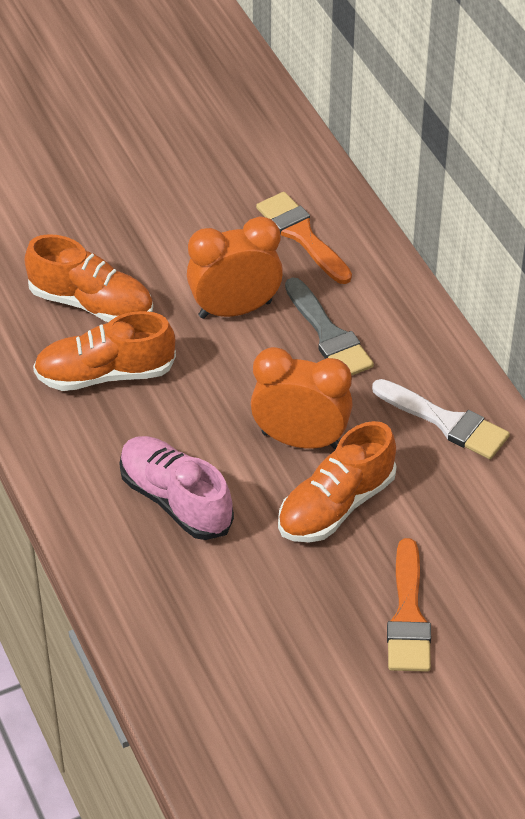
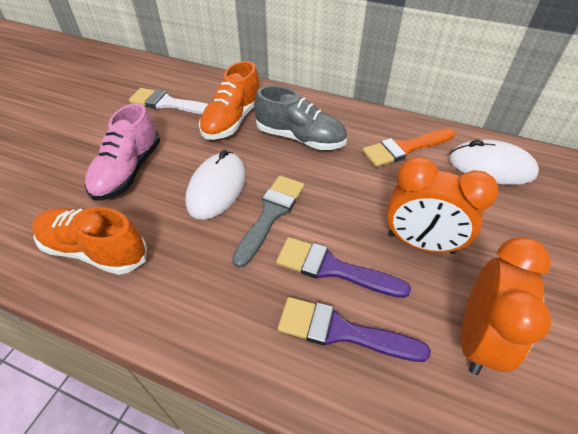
grey shoe: 0 -> 1
orange brush: 2 -> 1
orange shoe: 3 -> 2
purple brush: 0 -> 2
white mouse: 0 -> 2

